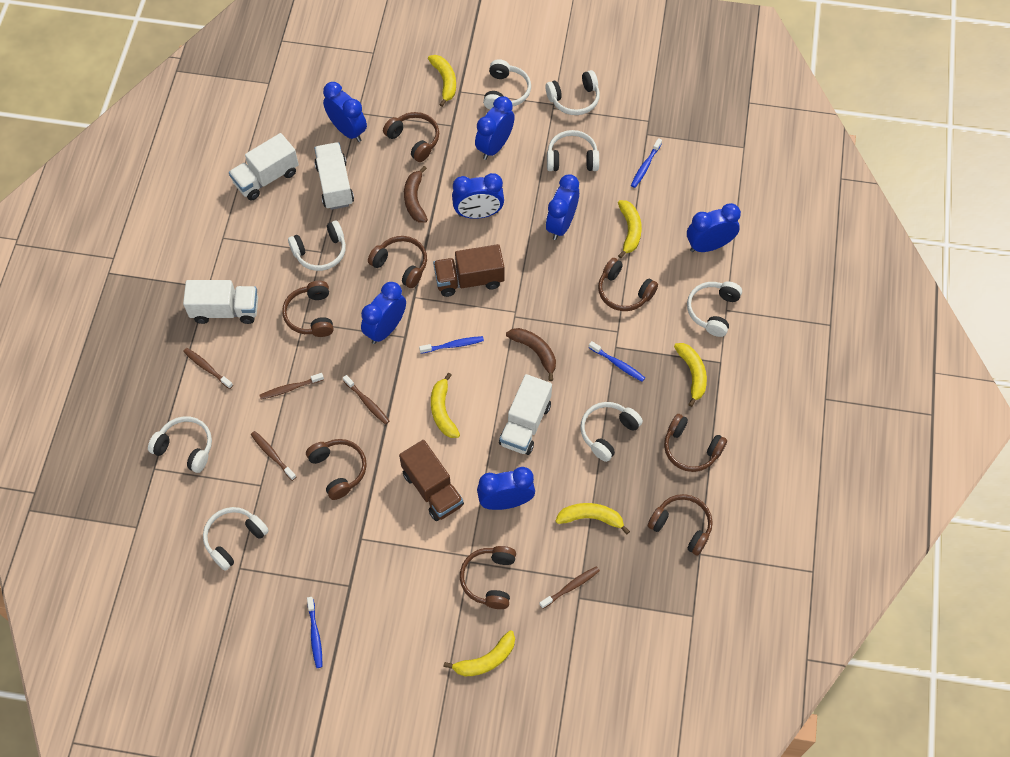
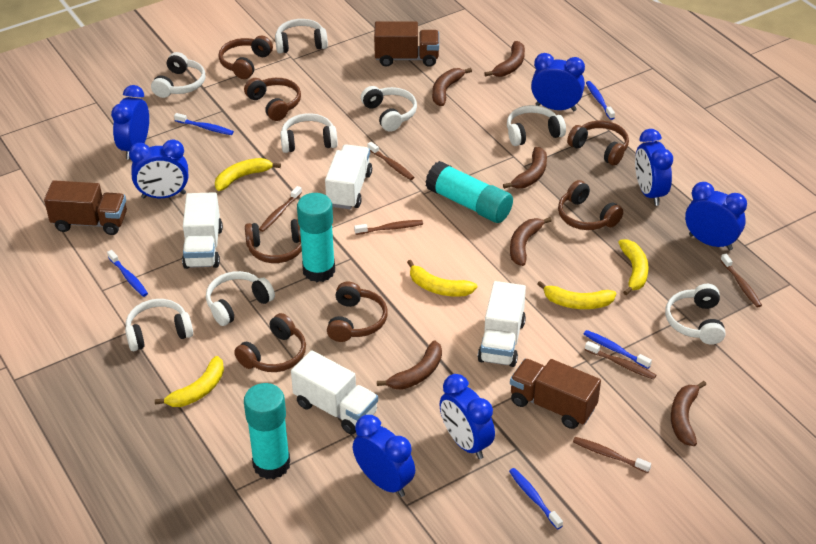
blue toothbrush: 4 -> 5
brown banana: 2 -> 6
brown headphones: 8 -> 7
brown toothbrush: 5 -> 6
brown truck: 2 -> 3
turquoise glue stick: 0 -> 3
yellow banana: 6 -> 5

